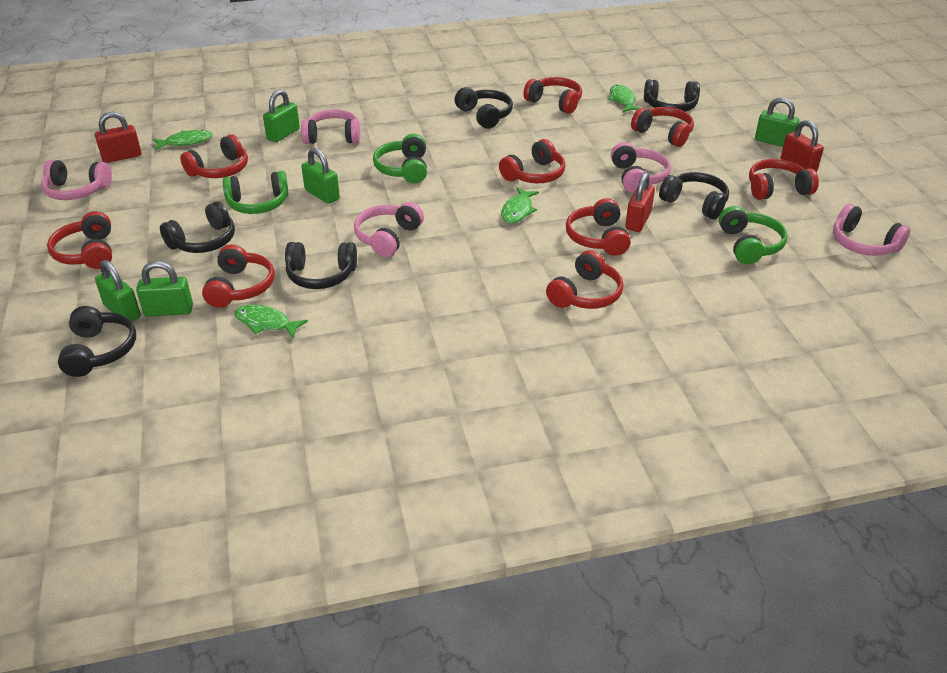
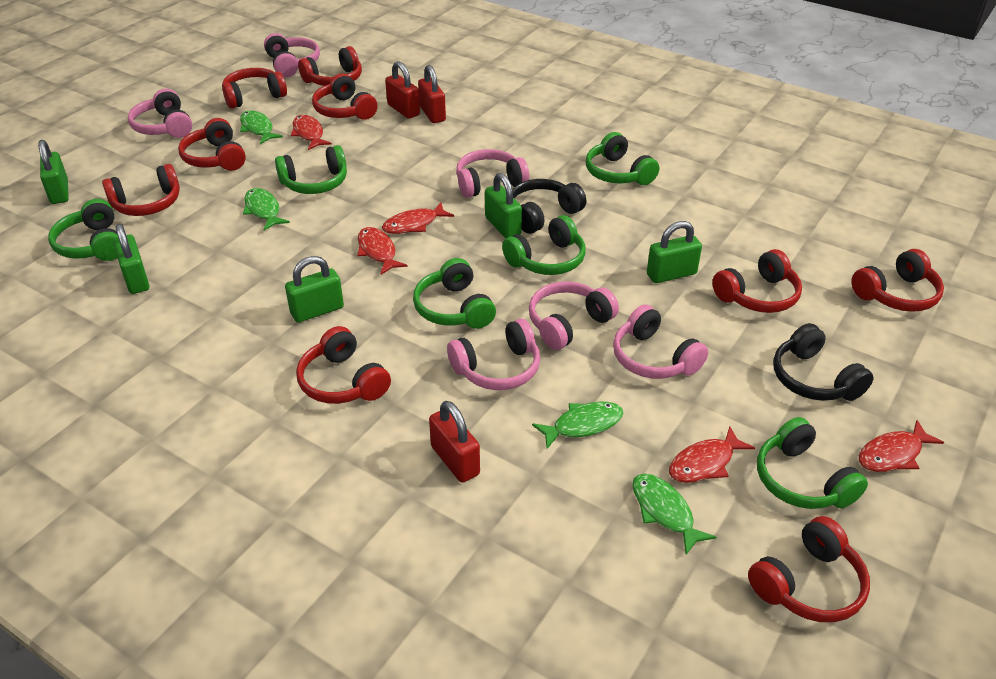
black headphones: 6 -> 2
green headphones: 3 -> 6
pink headphones: 5 -> 6
red fish: 0 -> 5

